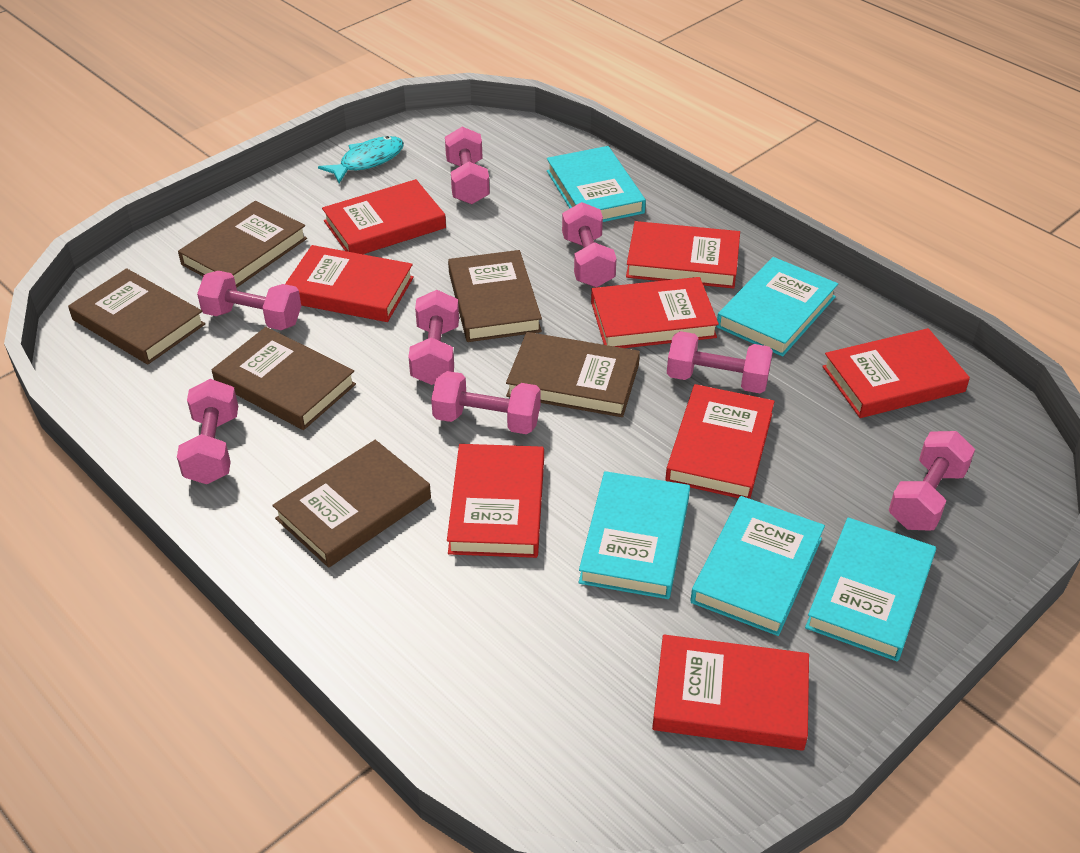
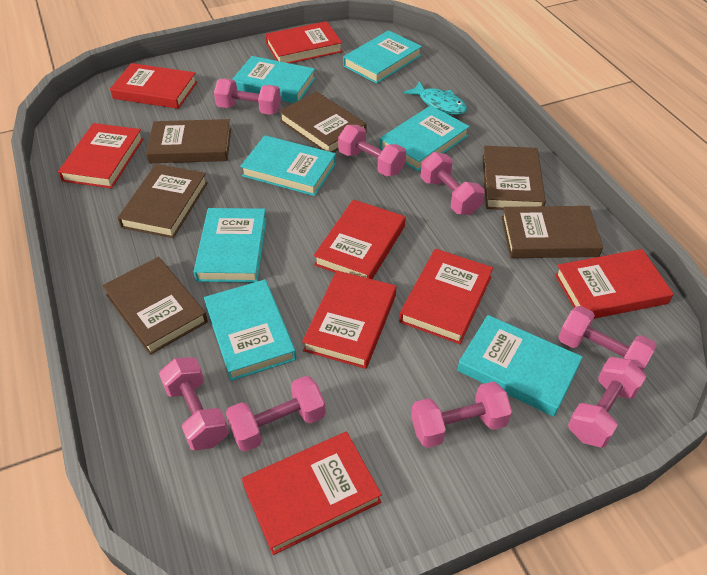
turquoise book: 5 -> 7

